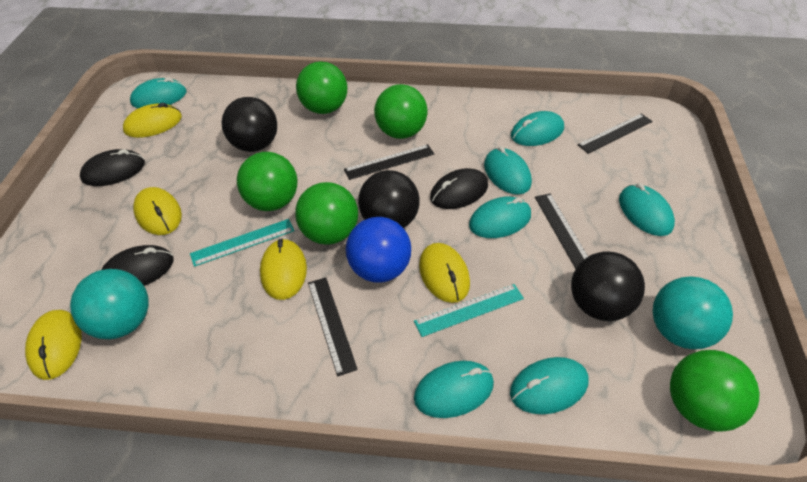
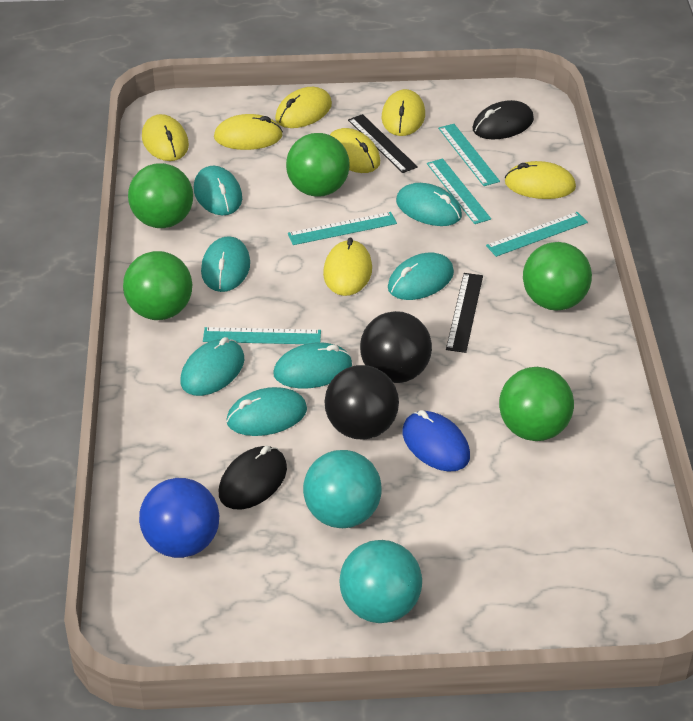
black ball: 3 -> 2
black mouse: 3 -> 2
black ruler: 4 -> 2
blue mouse: 0 -> 1
turquoise ruler: 2 -> 5
yellow mouse: 5 -> 7

